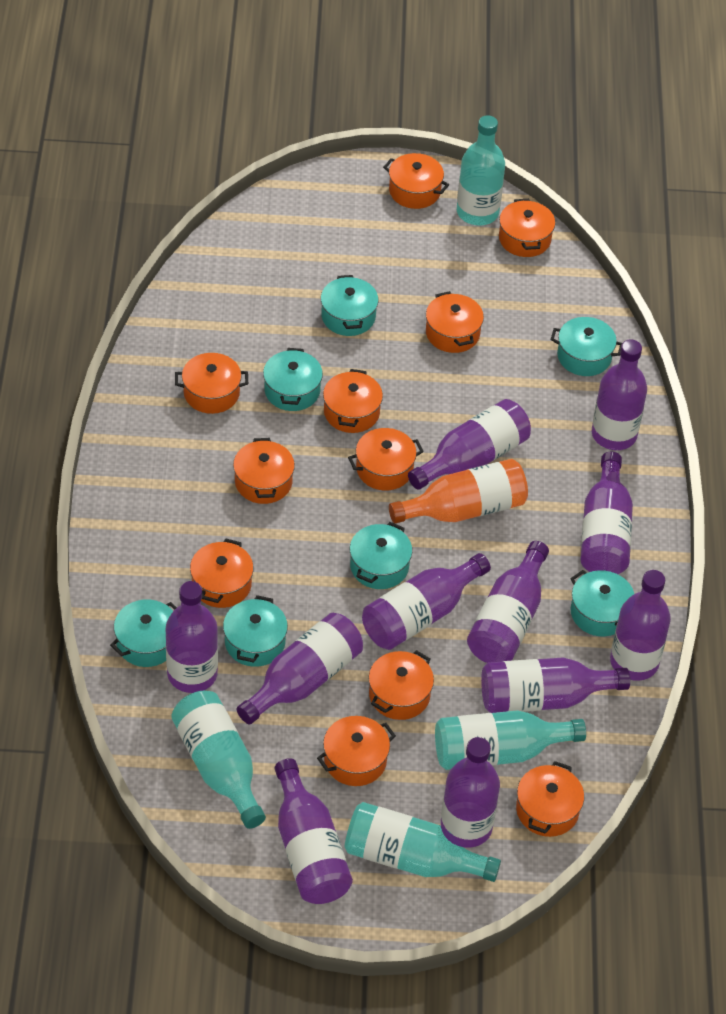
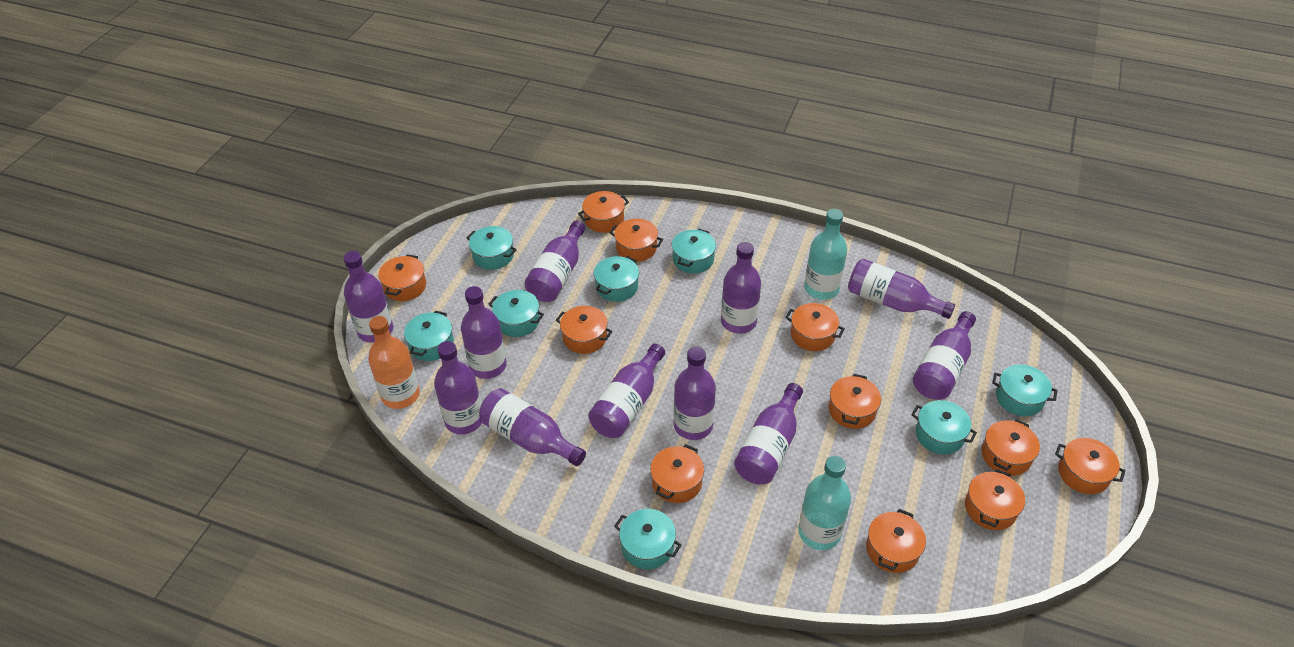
turquoise bottle: 4 -> 2
turquoise pot: 7 -> 8

